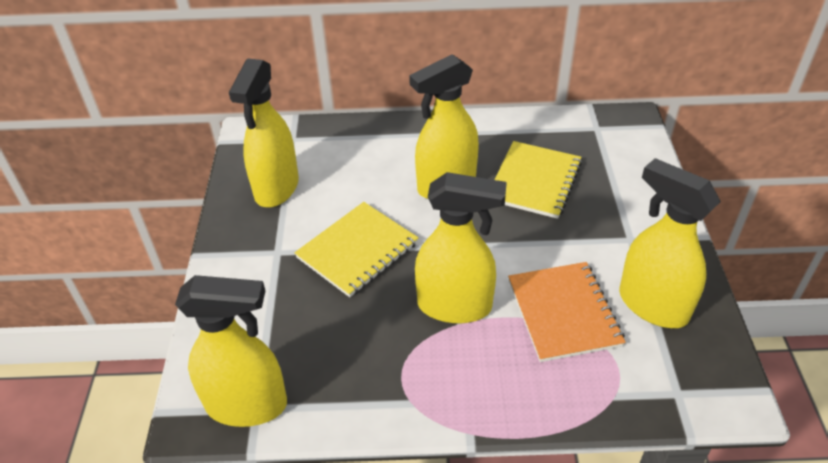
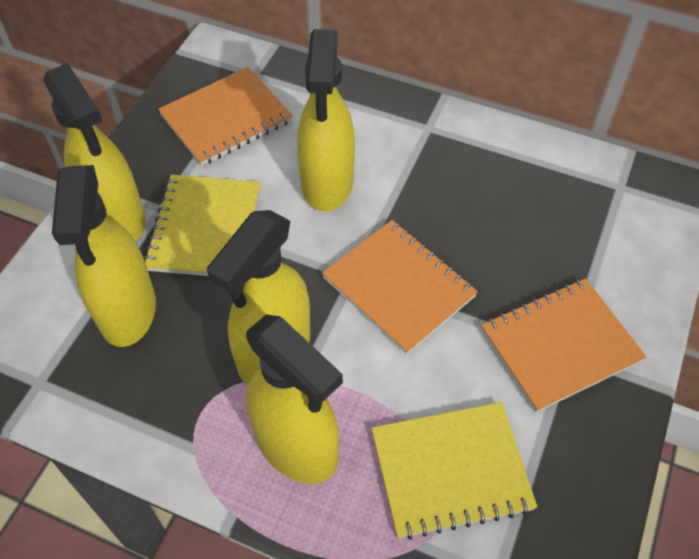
orange notebook: 1 -> 3

